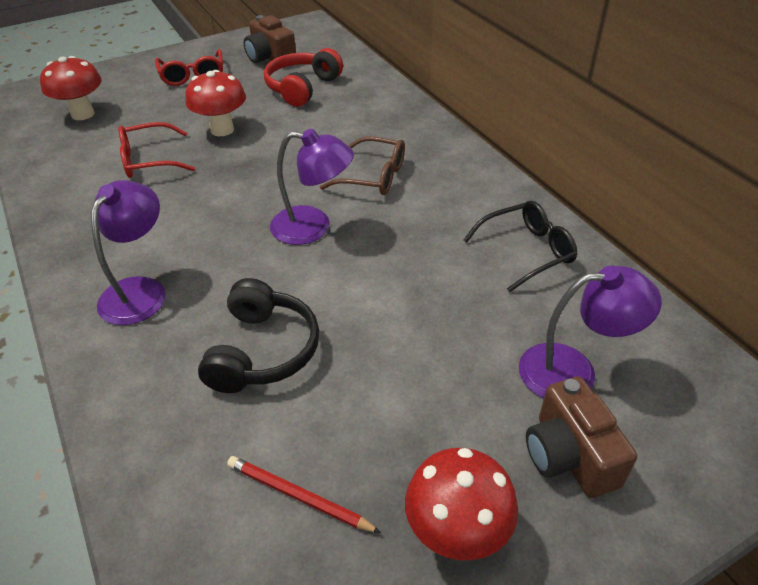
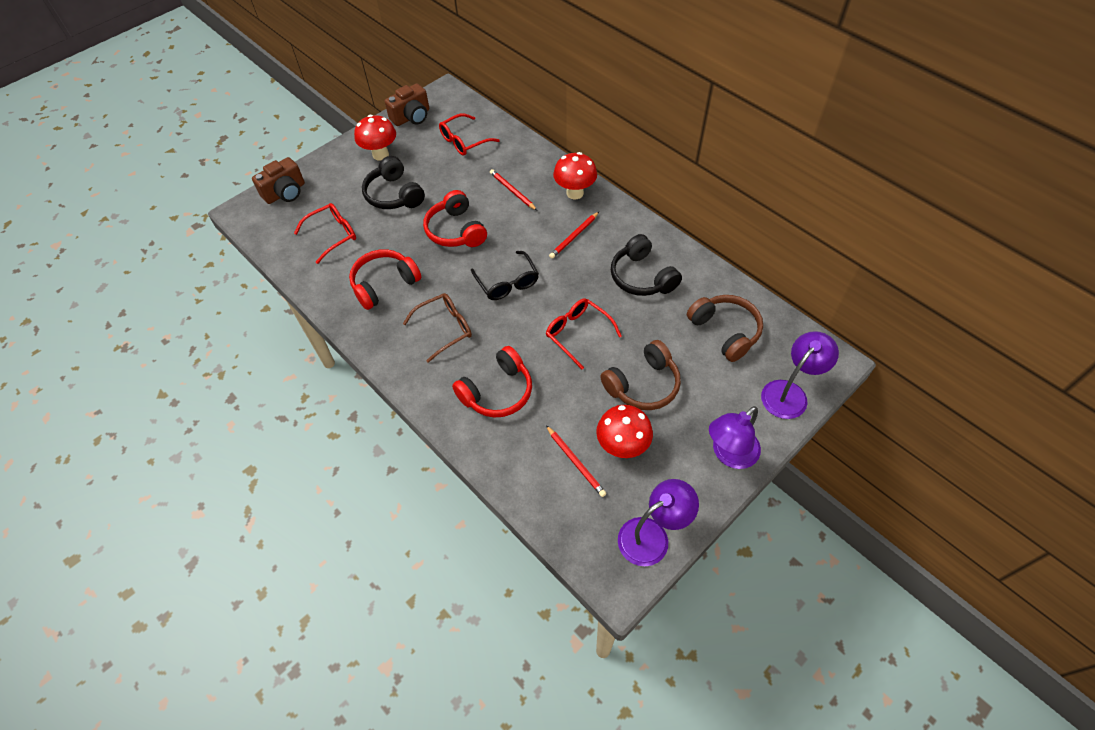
black headphones: 1 -> 2
brown headphones: 0 -> 2
red glasses: 2 -> 3
red headphones: 1 -> 3
red pencil: 1 -> 3

